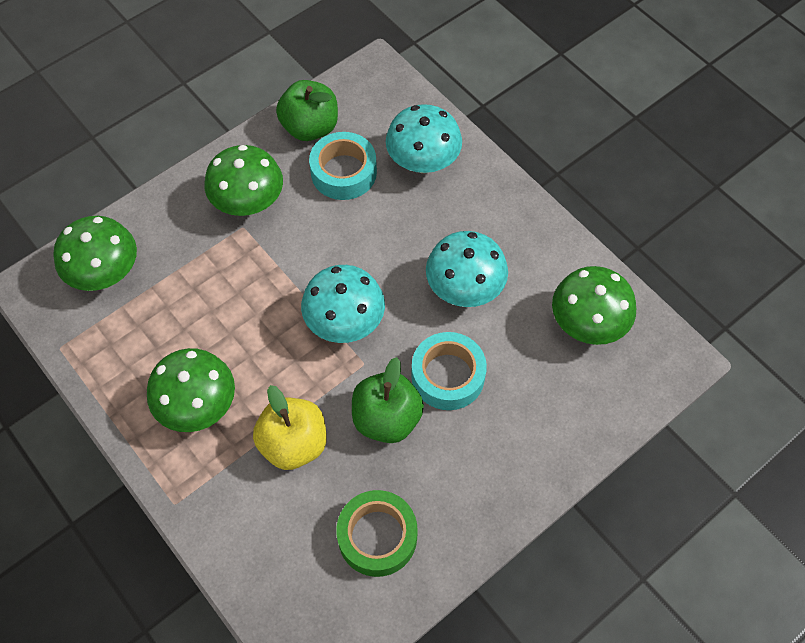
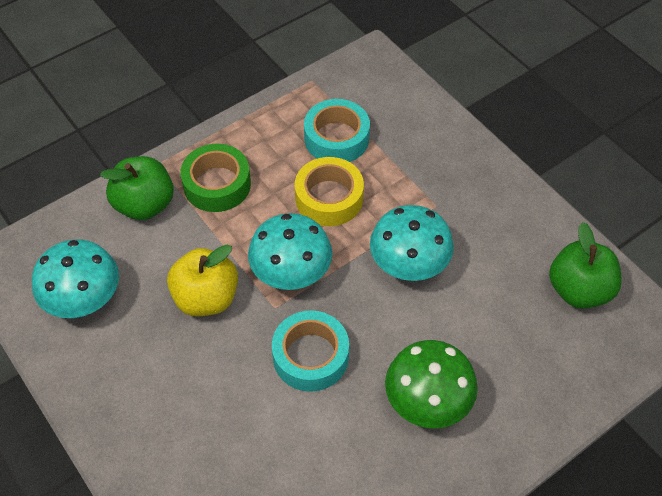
green mushroom: 4 -> 1
yellow tape: 0 -> 1

